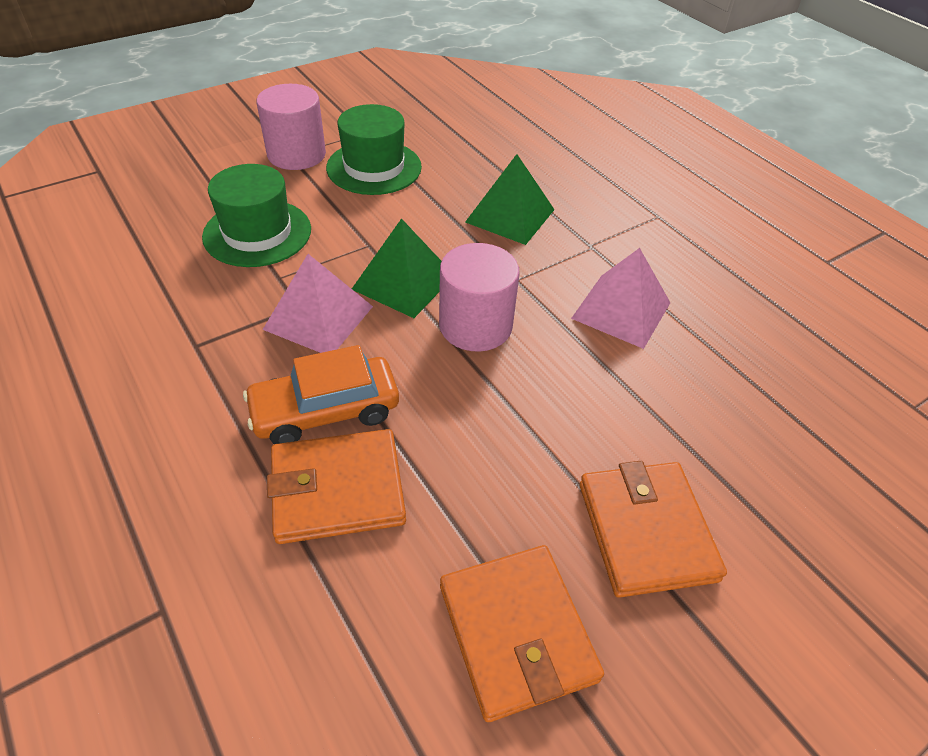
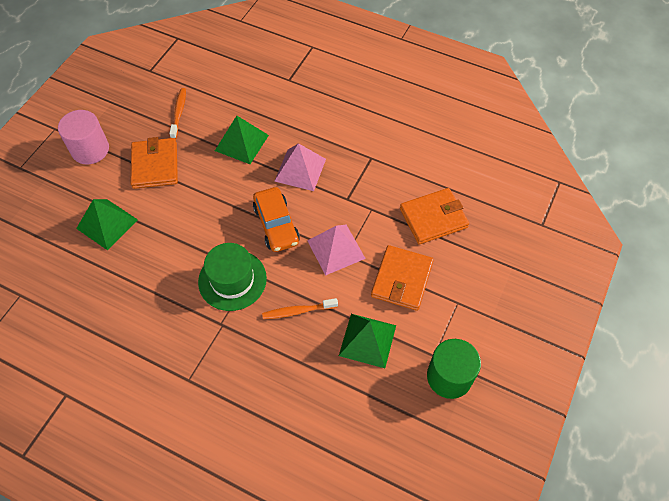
green cylinder: 0 -> 1
green hat: 2 -> 1
green pyramid: 2 -> 3
orange toothbrush: 0 -> 2
pink cylinder: 2 -> 1

